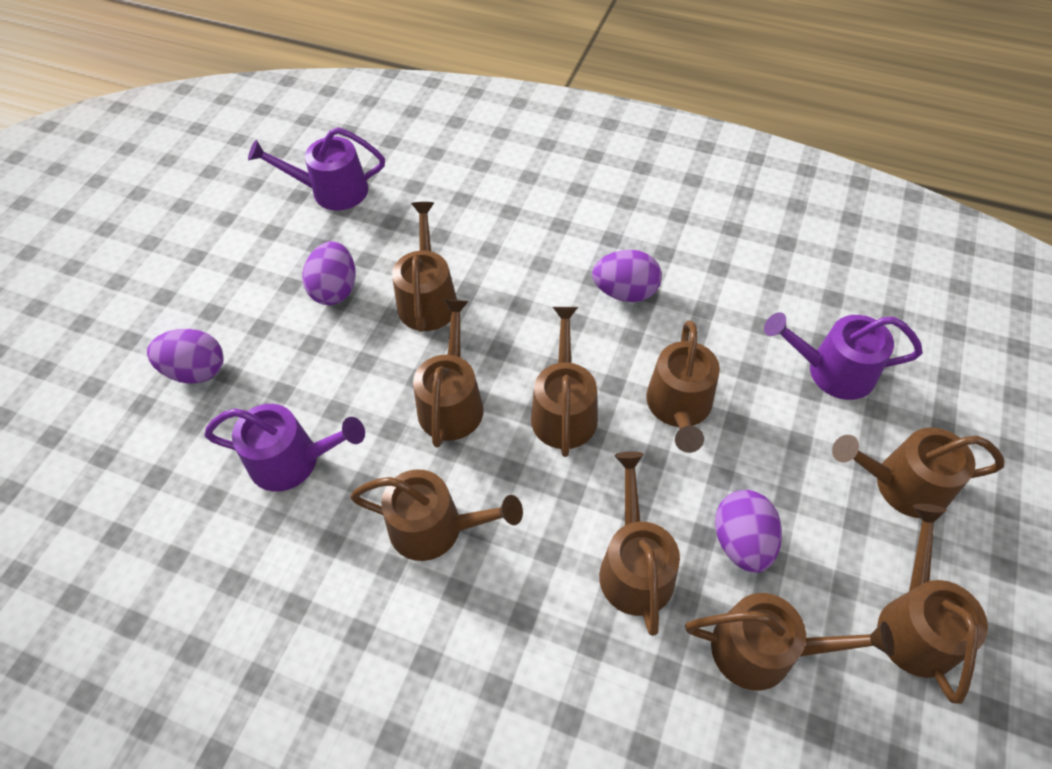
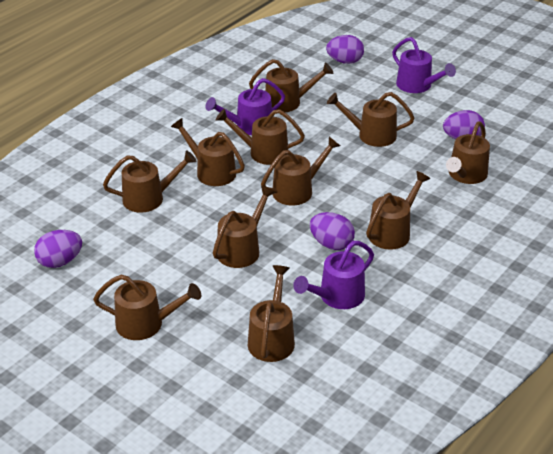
brown watering can: 9 -> 11

